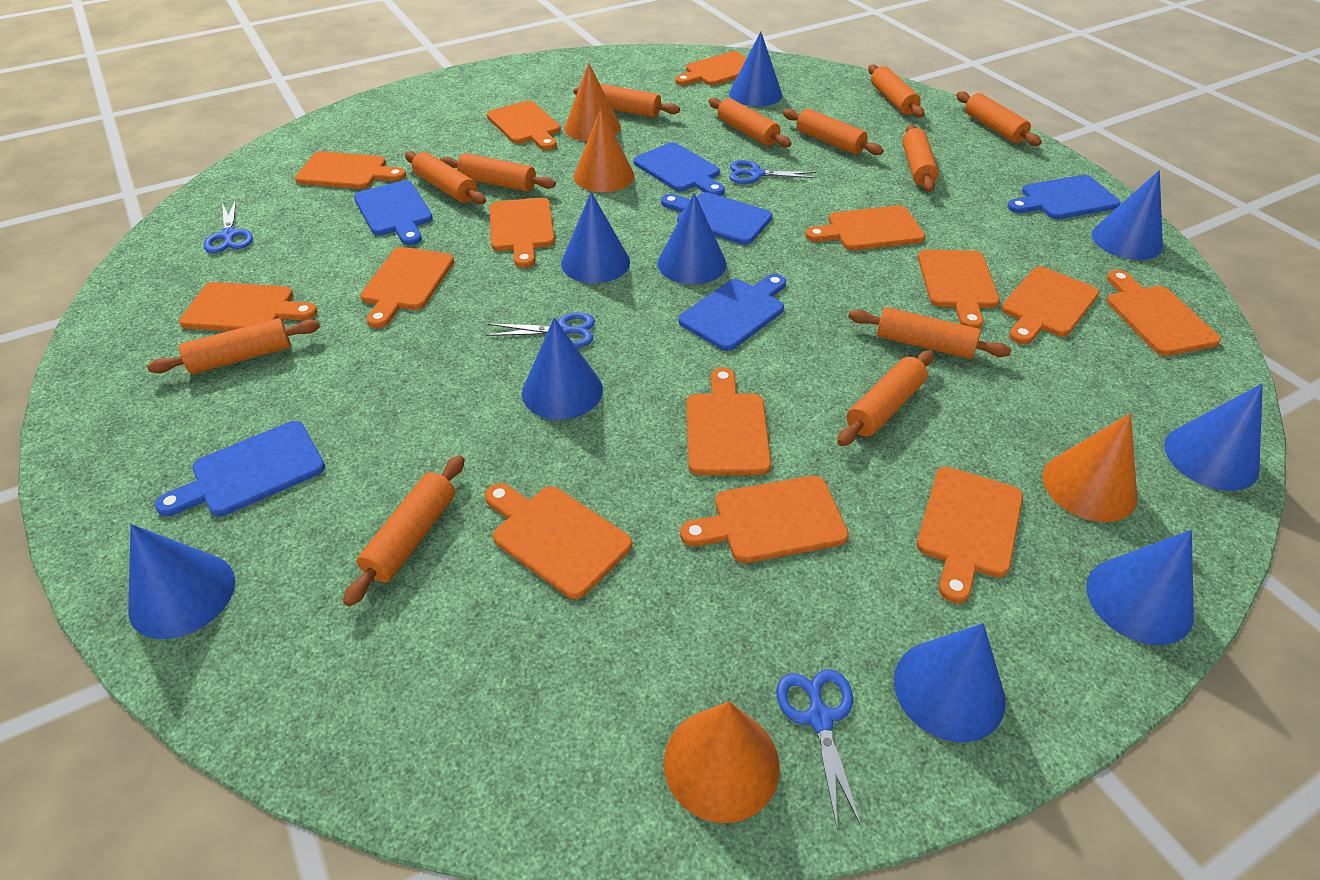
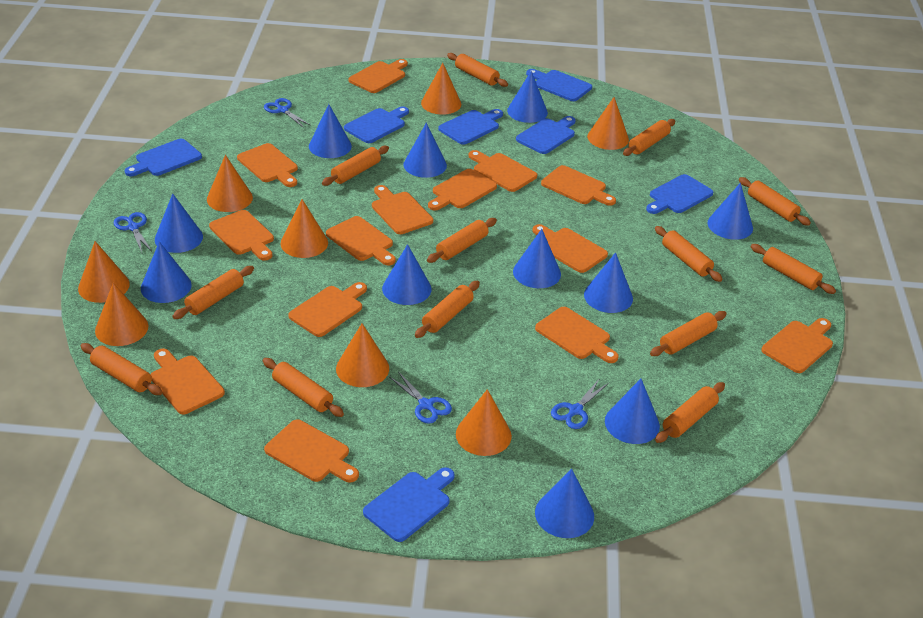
blue cone: 9 -> 11
blue cutting board: 6 -> 7
orange cone: 4 -> 8
orange rolling pin: 12 -> 13

